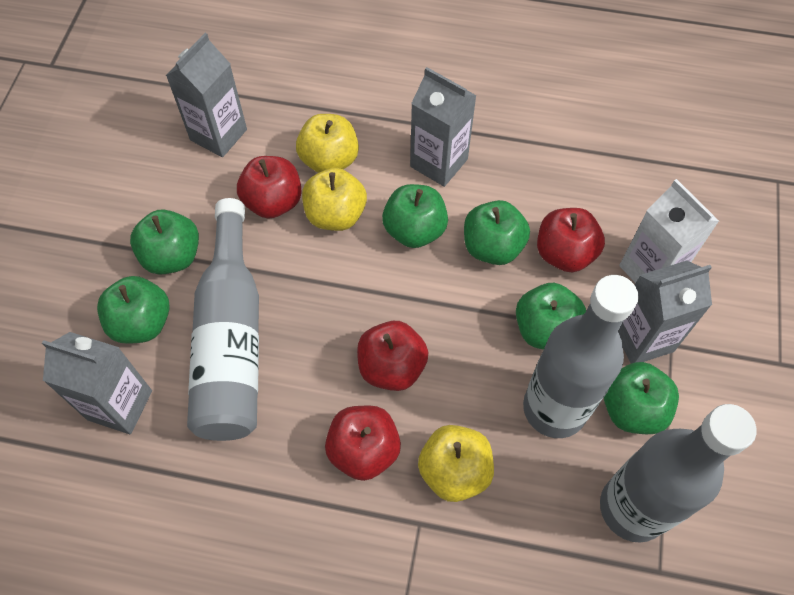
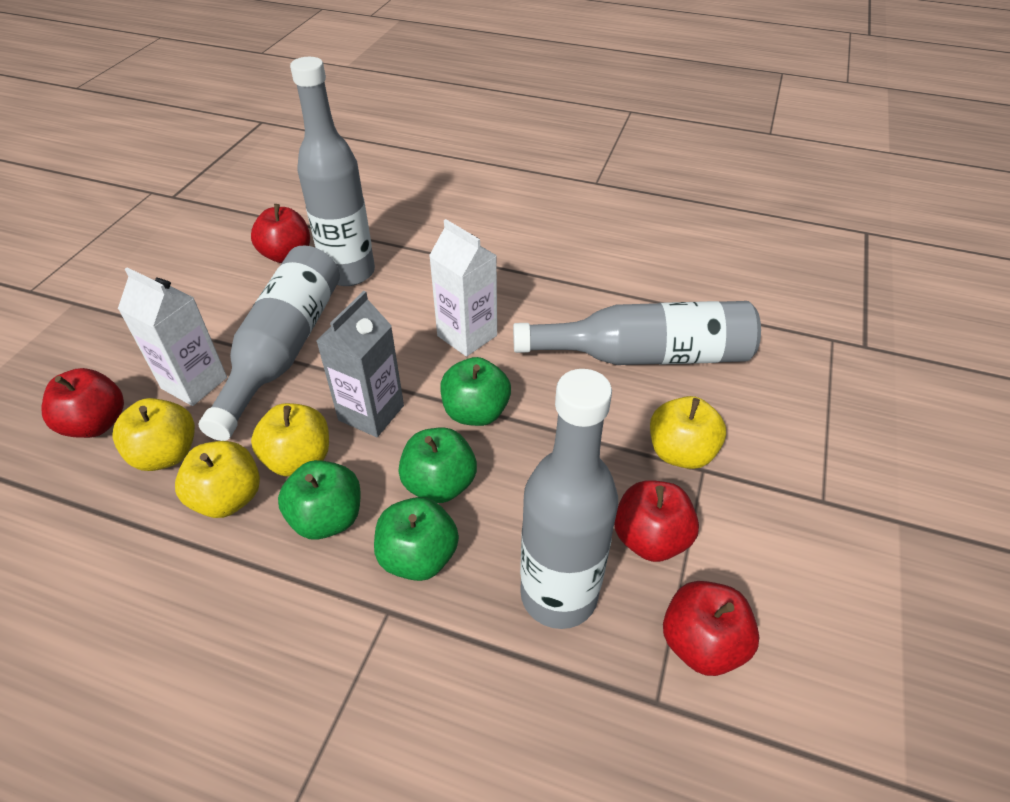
green apple: 6 -> 4
grey bottle: 3 -> 4
grey carton: 4 -> 1
white carton: 1 -> 2
yellow apple: 3 -> 4

